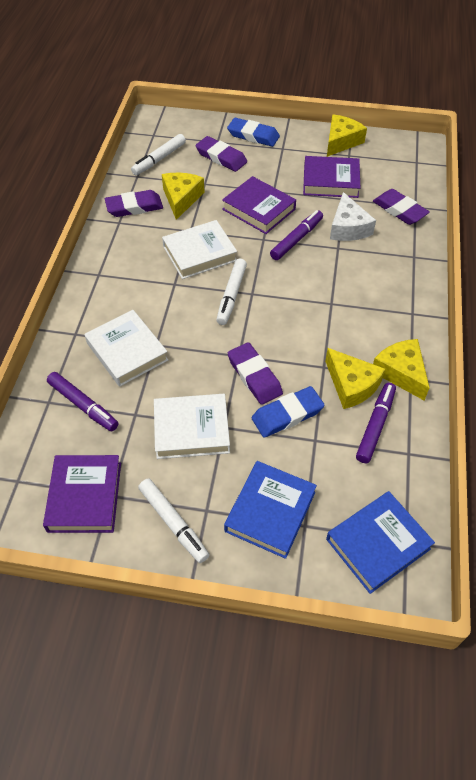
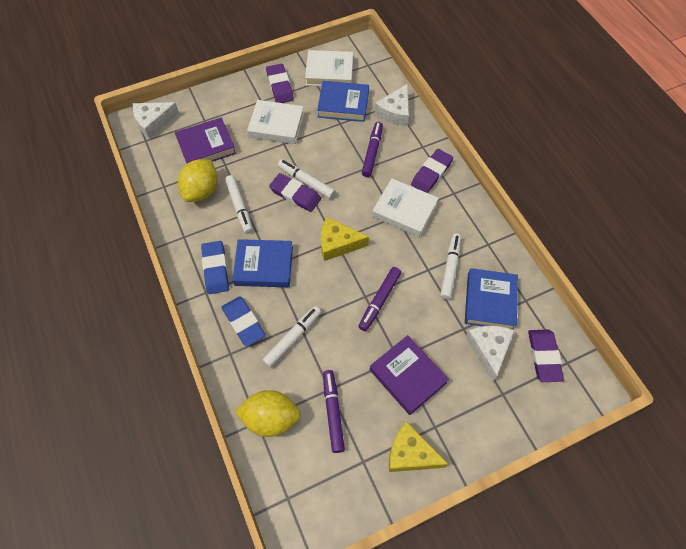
blue book: 2 -> 3
purple book: 3 -> 2
white cheese: 1 -> 3
white marker: 3 -> 4
yellow cheese: 4 -> 2
yellow lemon: 0 -> 2

